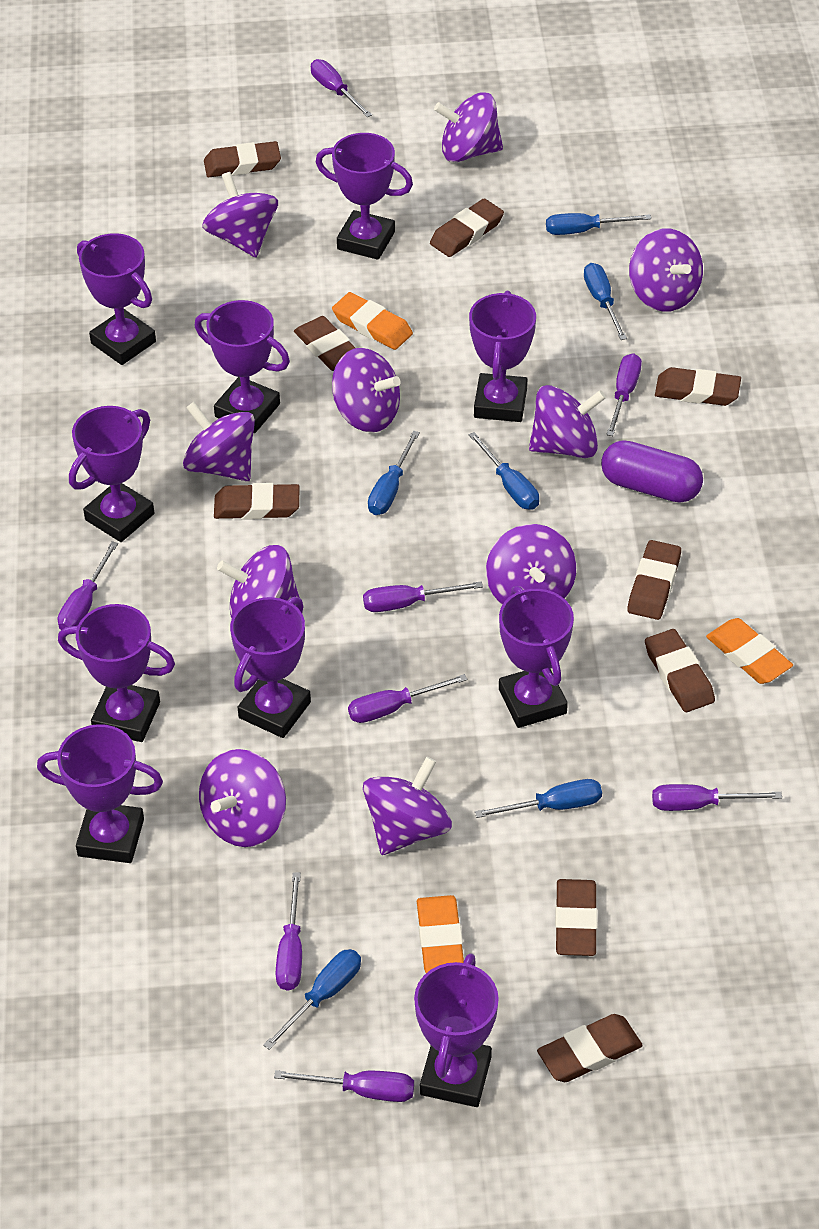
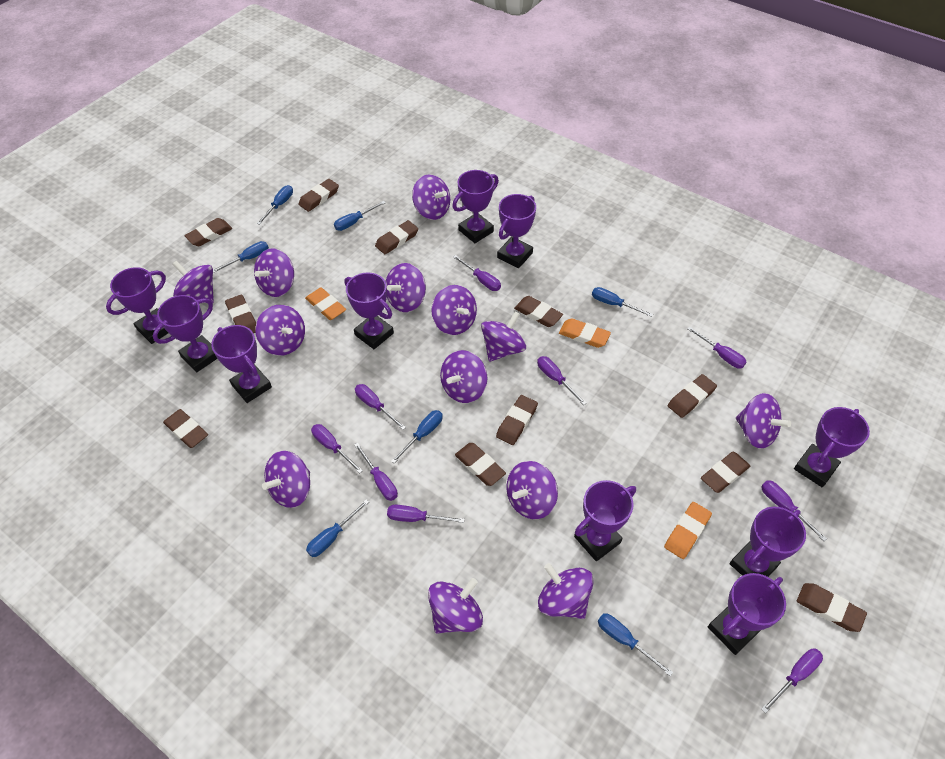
blue screwdriver: 6 -> 7
brown eraser: 9 -> 11
purple capsule: 1 -> 0
purple screwdriver: 8 -> 9
purple spinning top: 10 -> 13

